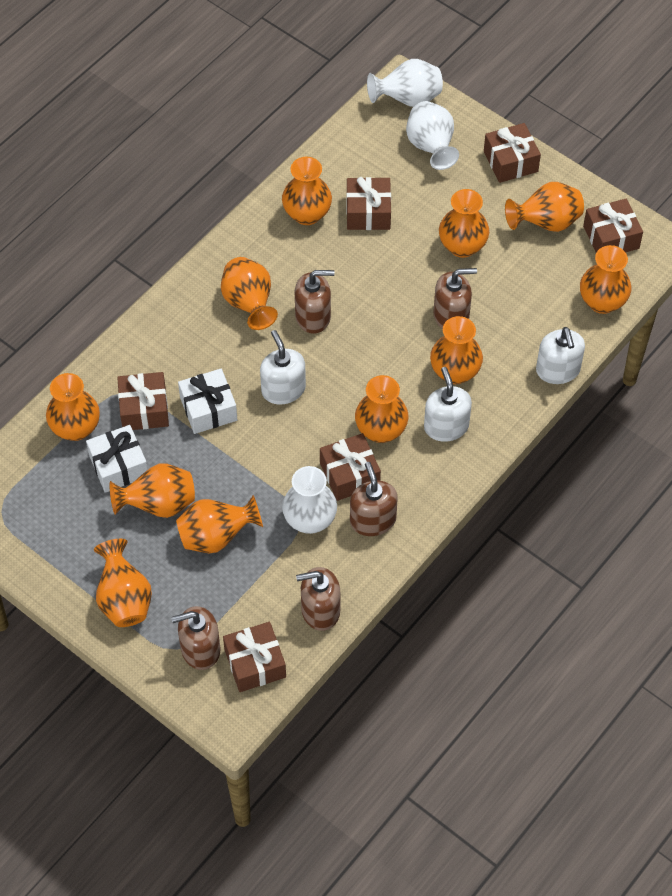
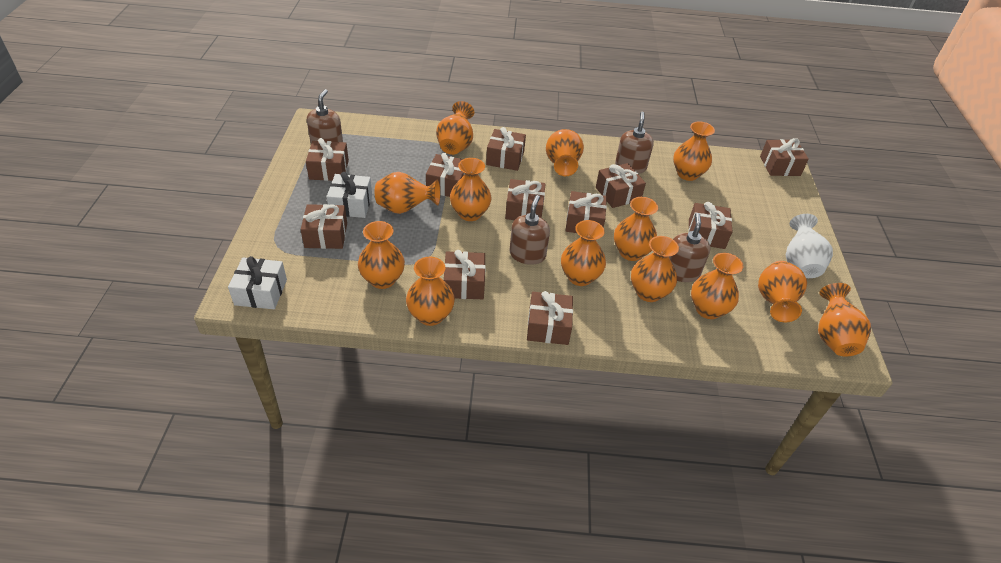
brown gift: 6 -> 11
brown soap dispenser: 5 -> 4
orange vase: 11 -> 13
white soap dispenser: 3 -> 0
white vase: 3 -> 1

